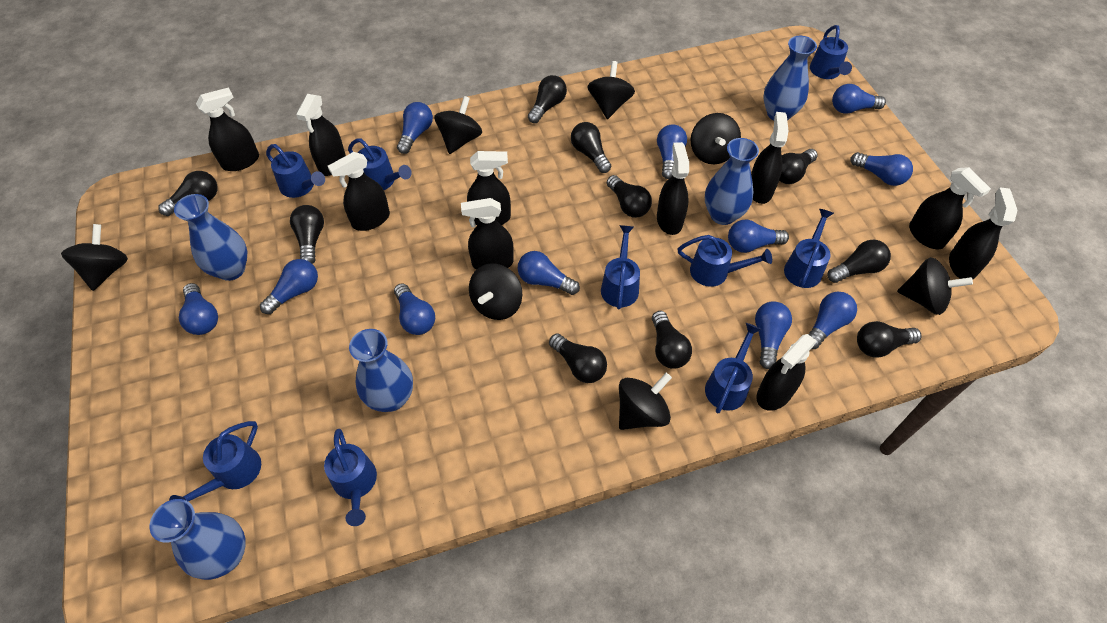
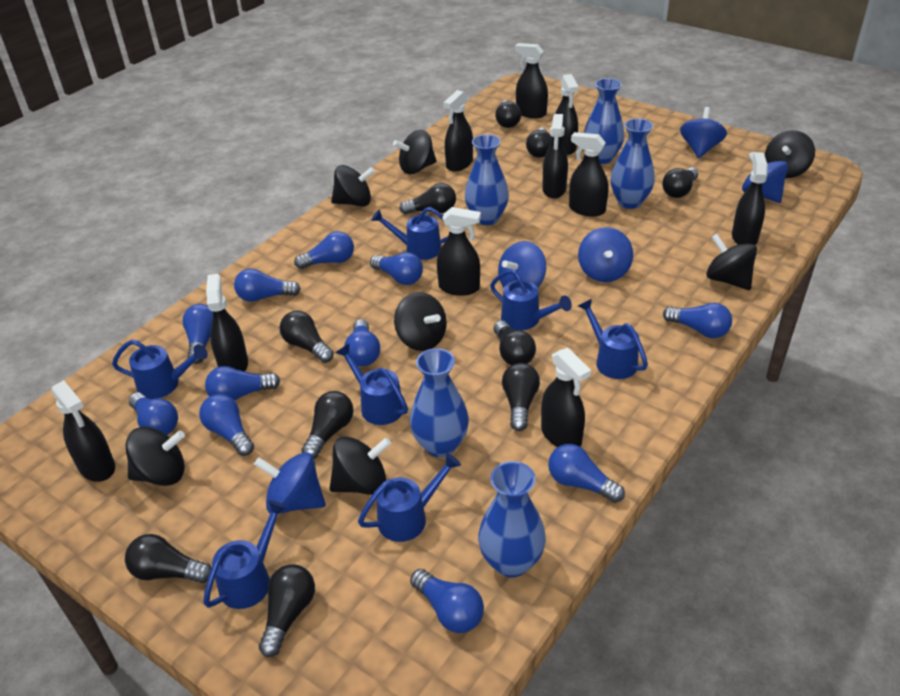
blue spinning top: 0 -> 5
blue watering can: 9 -> 7

